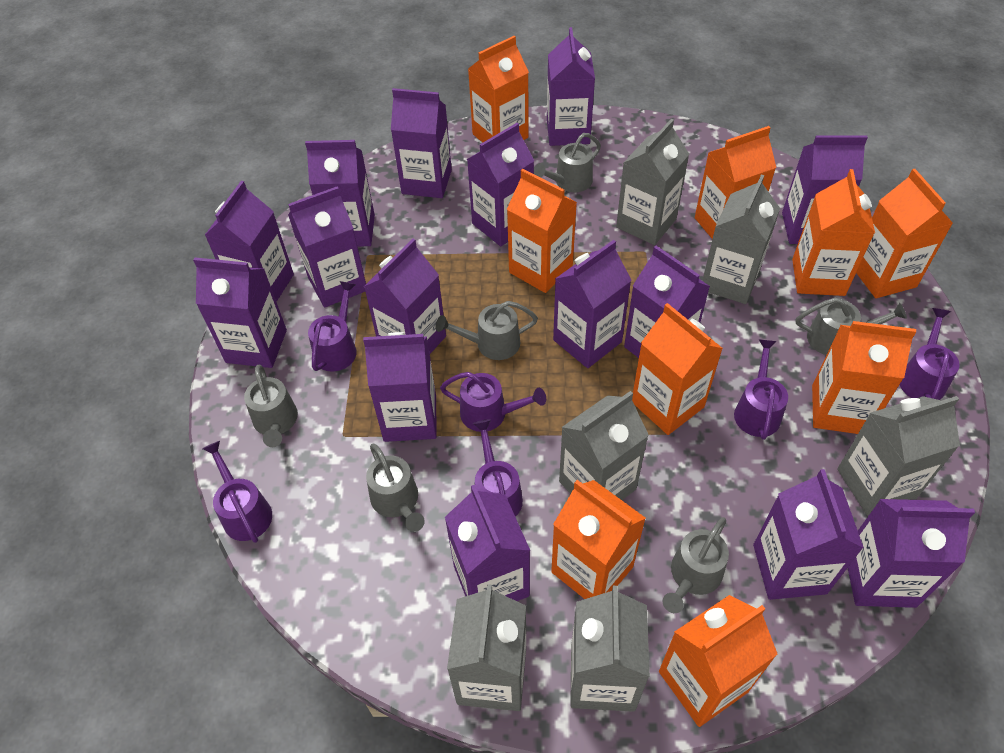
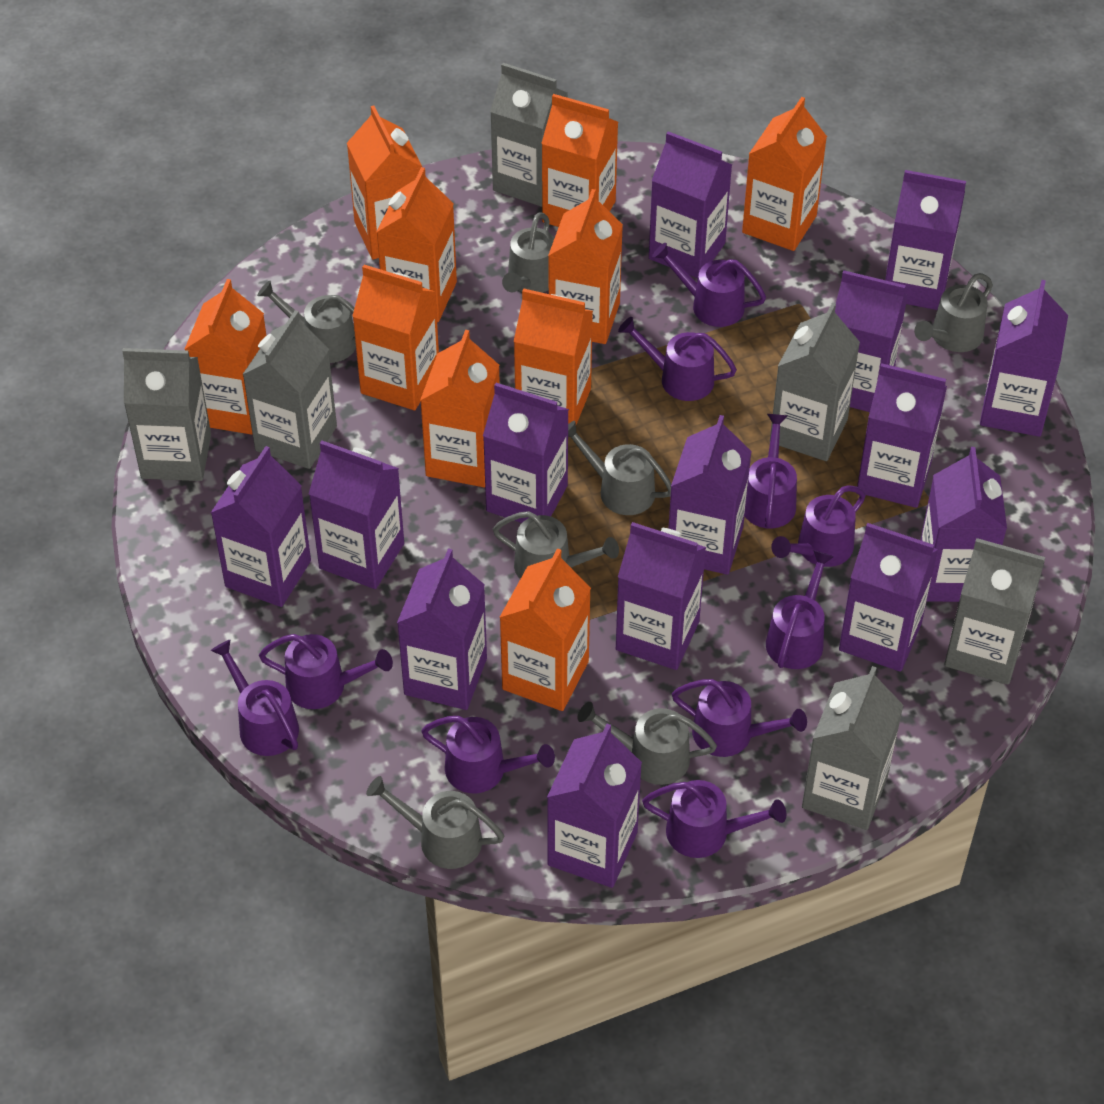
grey watering can: 6 -> 7
orange carton: 9 -> 10
purple carton: 15 -> 14
purple watering can: 6 -> 10

